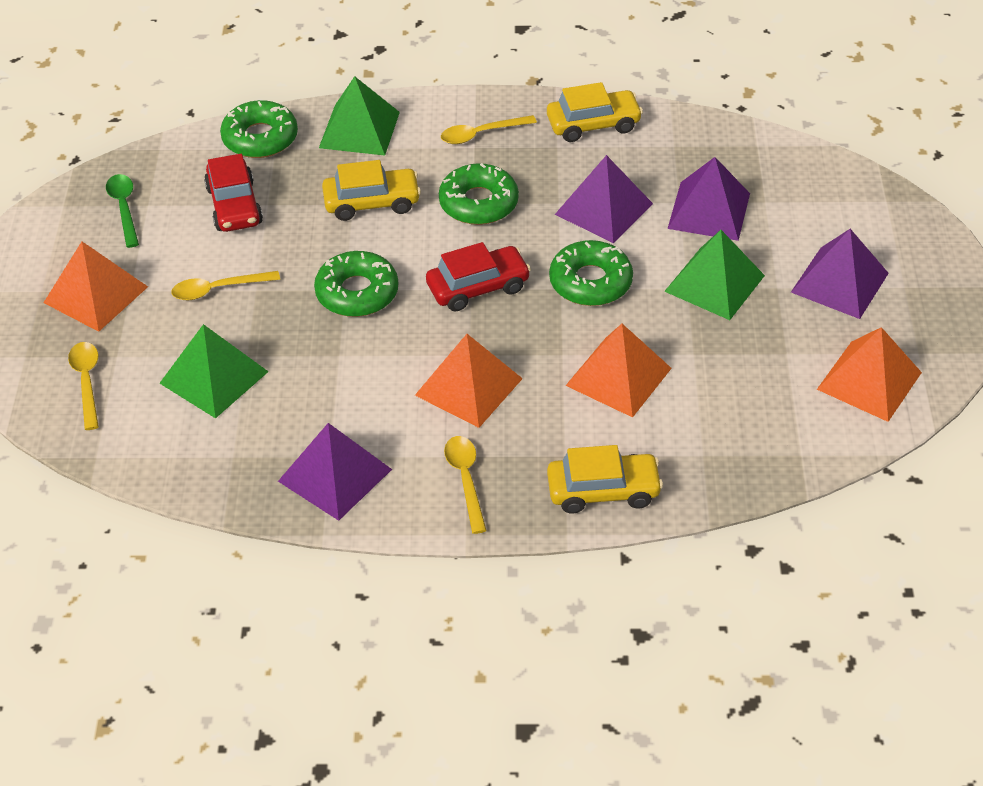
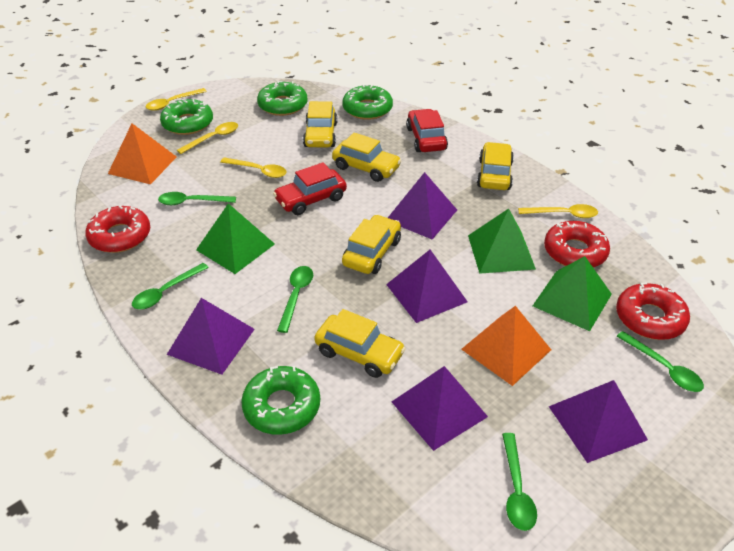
green spoon: 1 -> 5
orange pyramid: 4 -> 2
purple pyramid: 4 -> 5
red donut: 0 -> 3
yellow car: 3 -> 5

